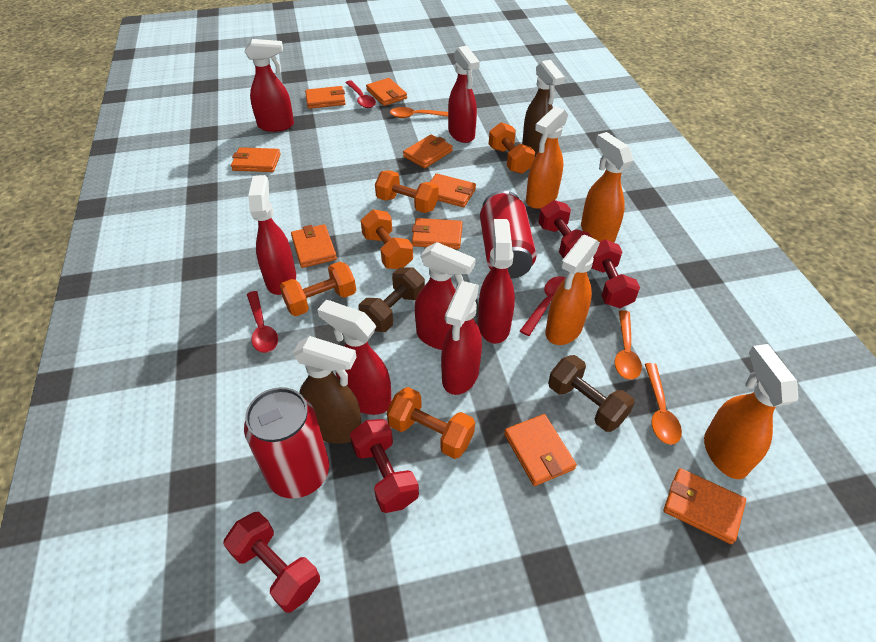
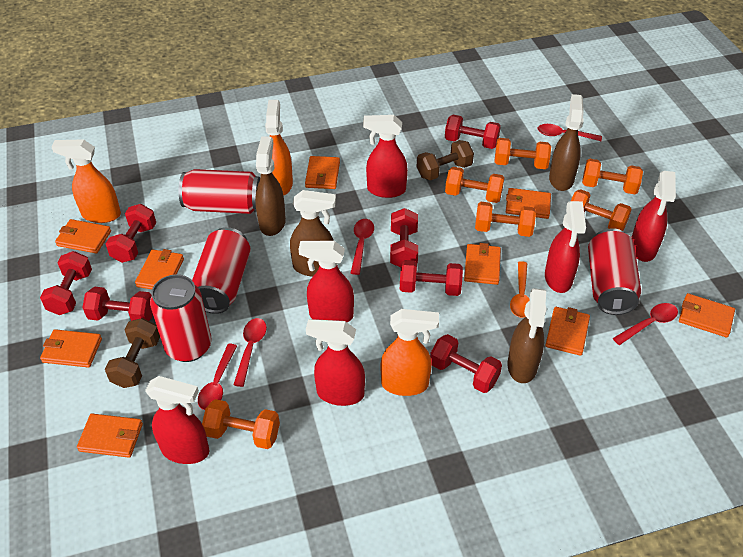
brown spray bottle: 2 -> 4
orange dumbbell: 5 -> 6
orange spoon: 3 -> 1
orange spray bottle: 4 -> 3
red can: 2 -> 4
red dumbbell: 4 -> 7
red spoon: 3 -> 5
red spray bottle: 7 -> 6

